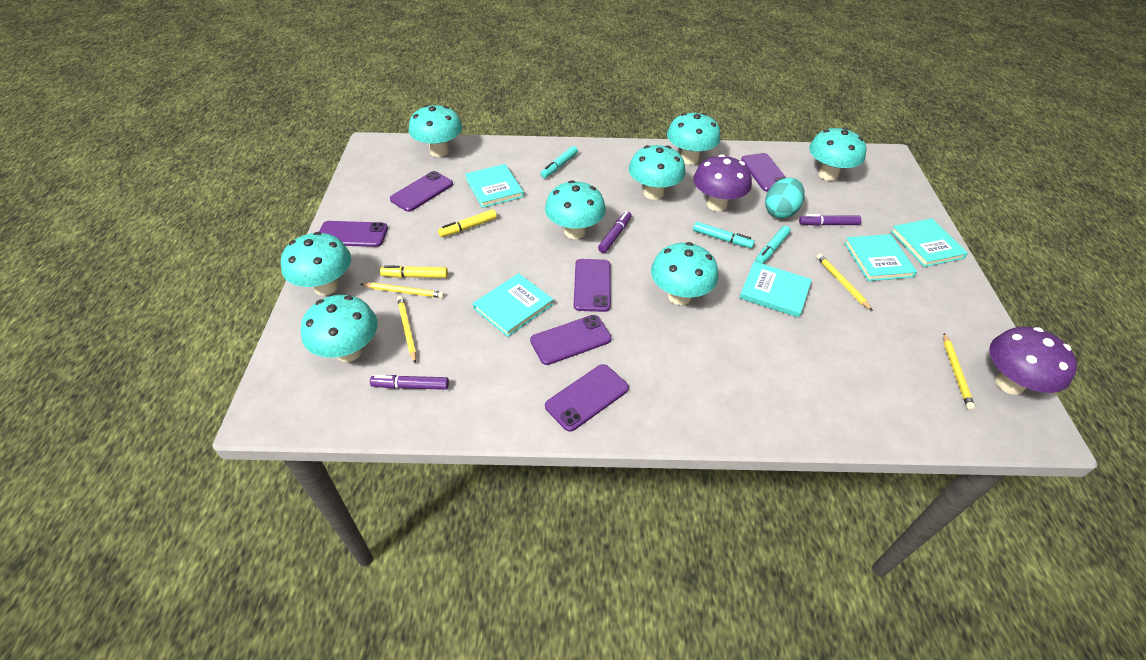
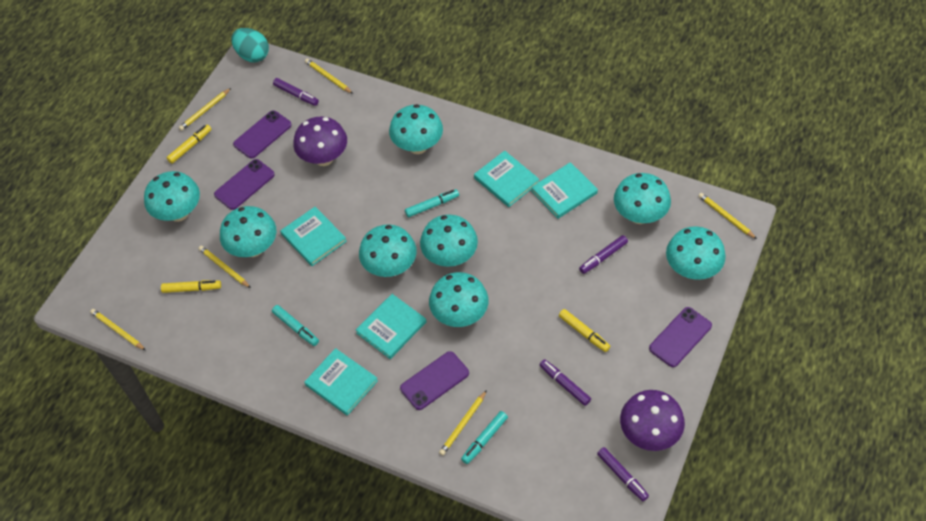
purple marker: 3 -> 4
purple phone: 6 -> 4
yellow marker: 2 -> 3
yellow pencil: 4 -> 6

